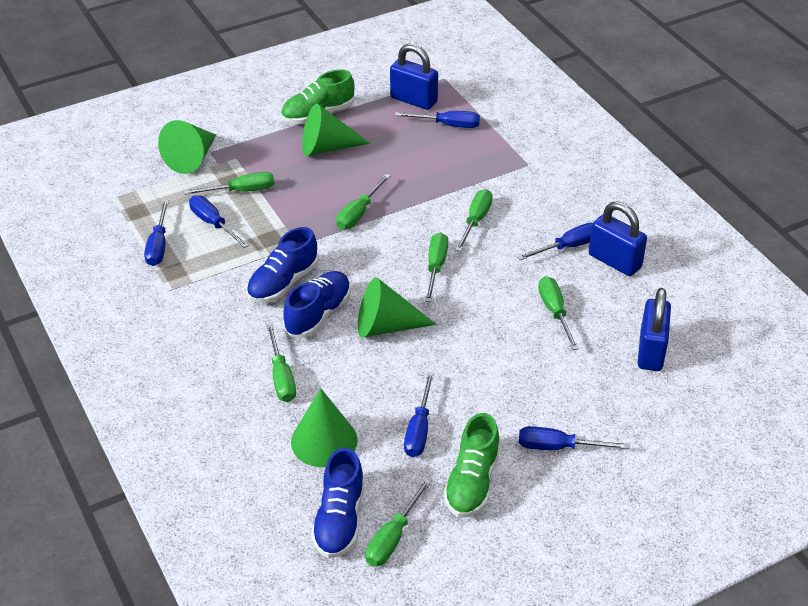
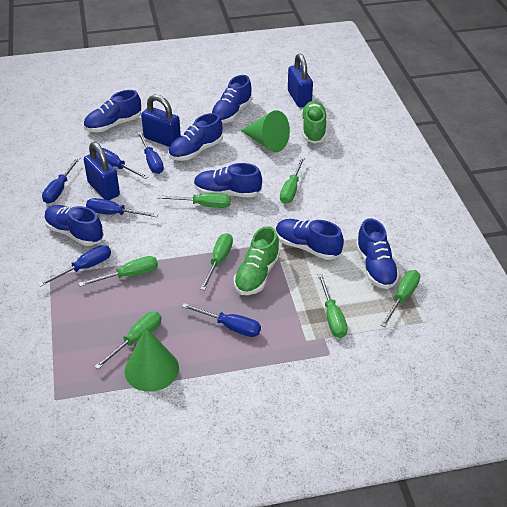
blue shoe: 3 -> 7
green cone: 4 -> 2

